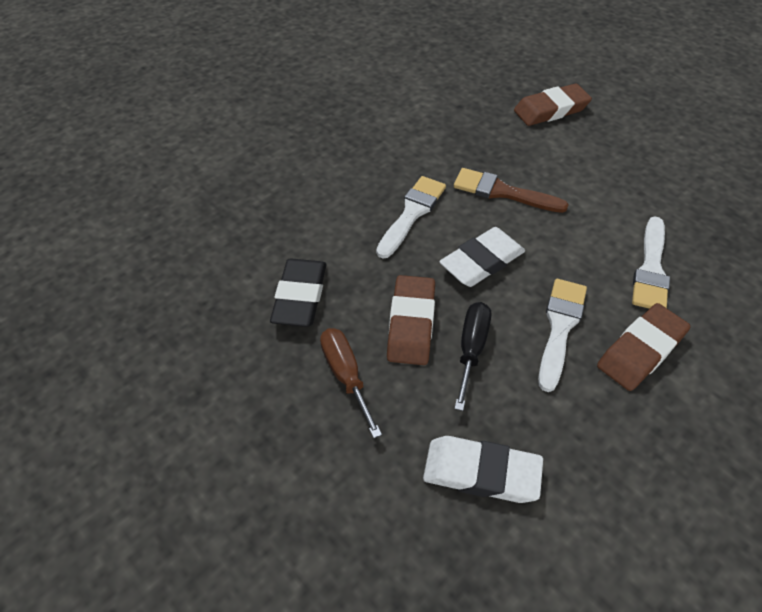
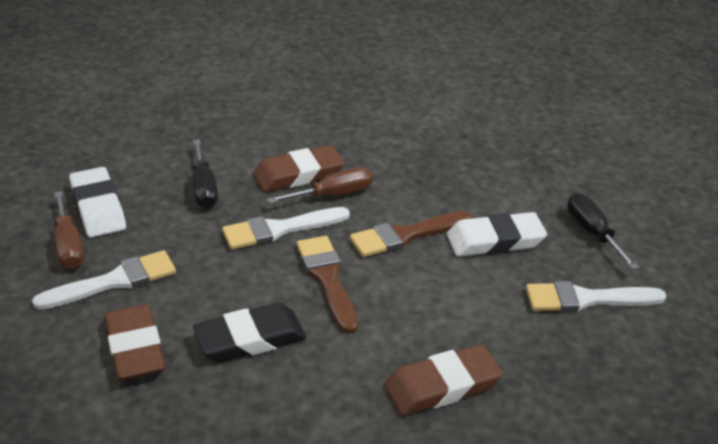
black screwdriver: 1 -> 2
brown brush: 1 -> 2
brown screwdriver: 1 -> 2

